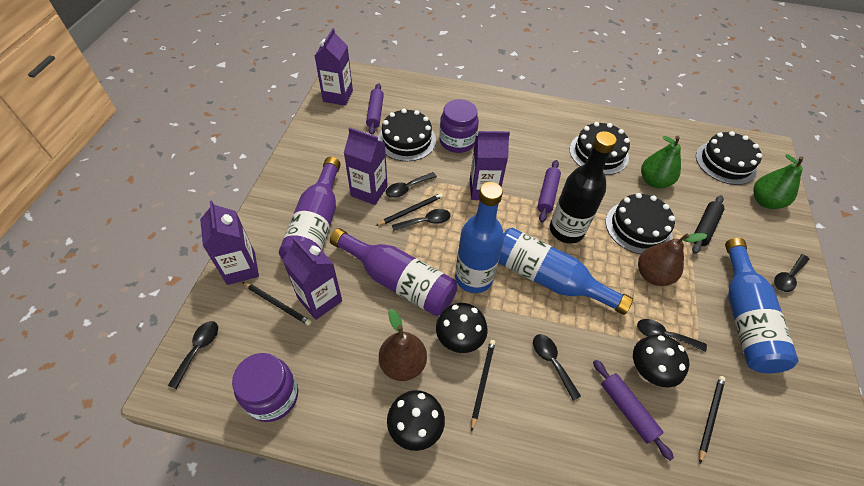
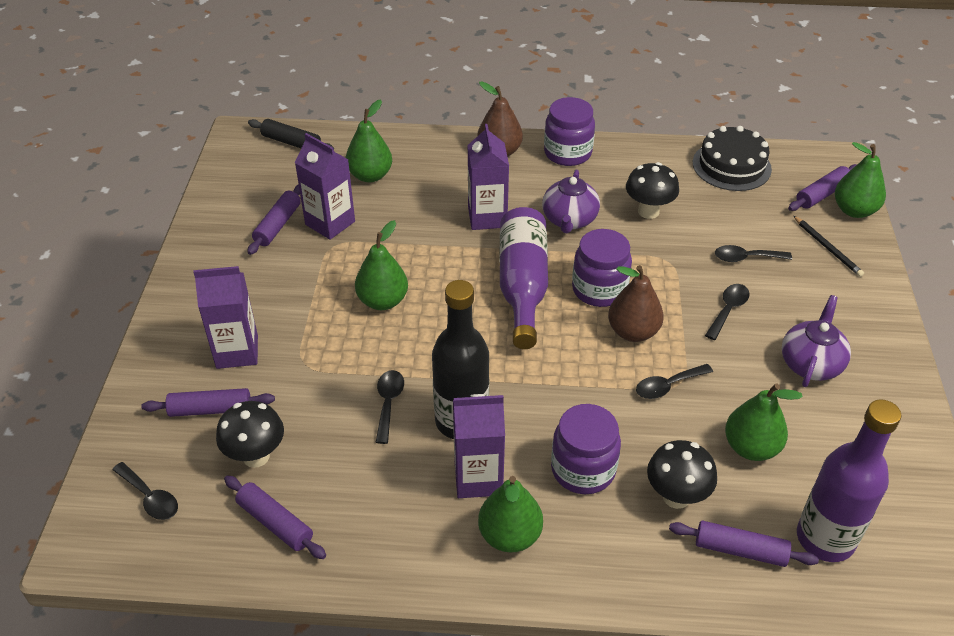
black cake: 4 -> 1
black pencil: 4 -> 1
black spoon: 6 -> 5
blue bottle: 3 -> 0
green pear: 2 -> 5
purple carton: 5 -> 4
purple jar: 2 -> 3
purple rolling pin: 3 -> 5
purple teapot: 0 -> 2

